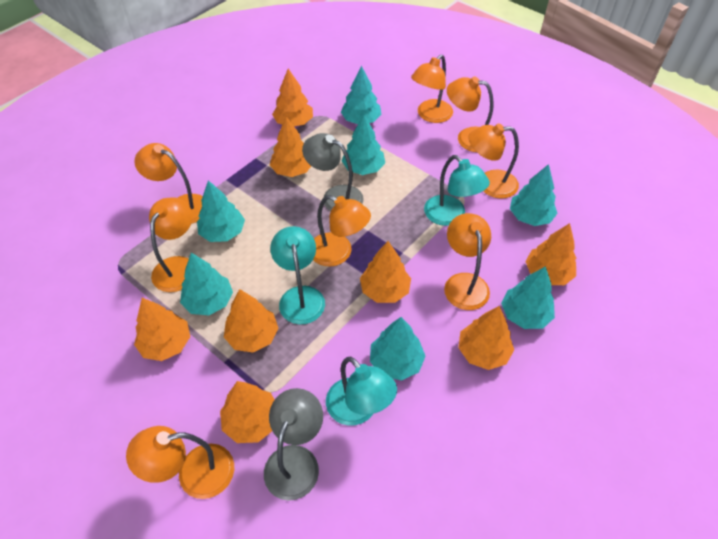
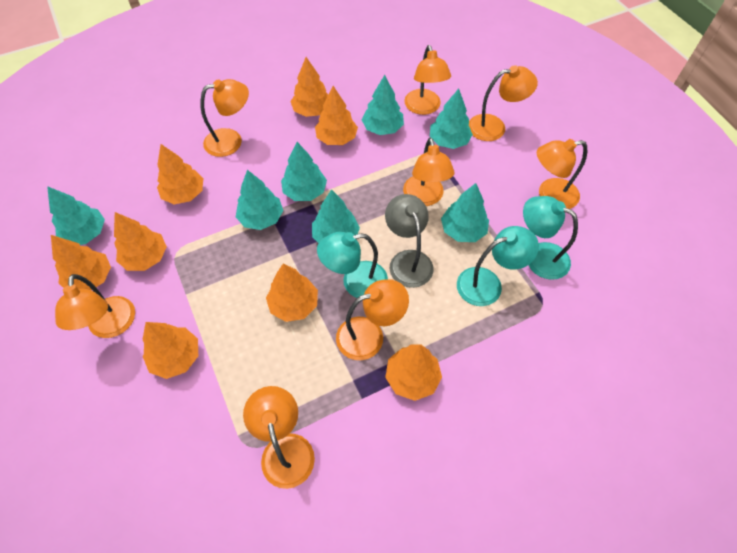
grey lamp: 2 -> 1

